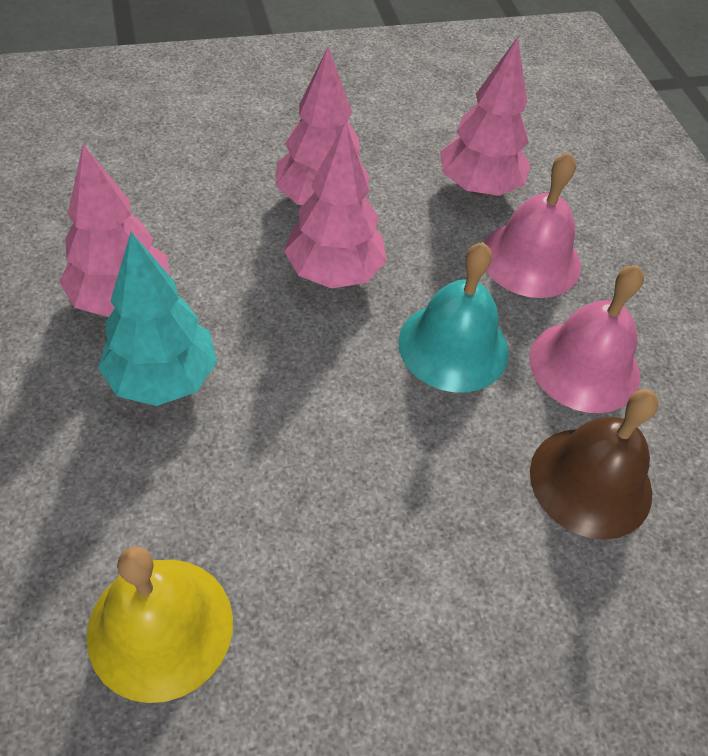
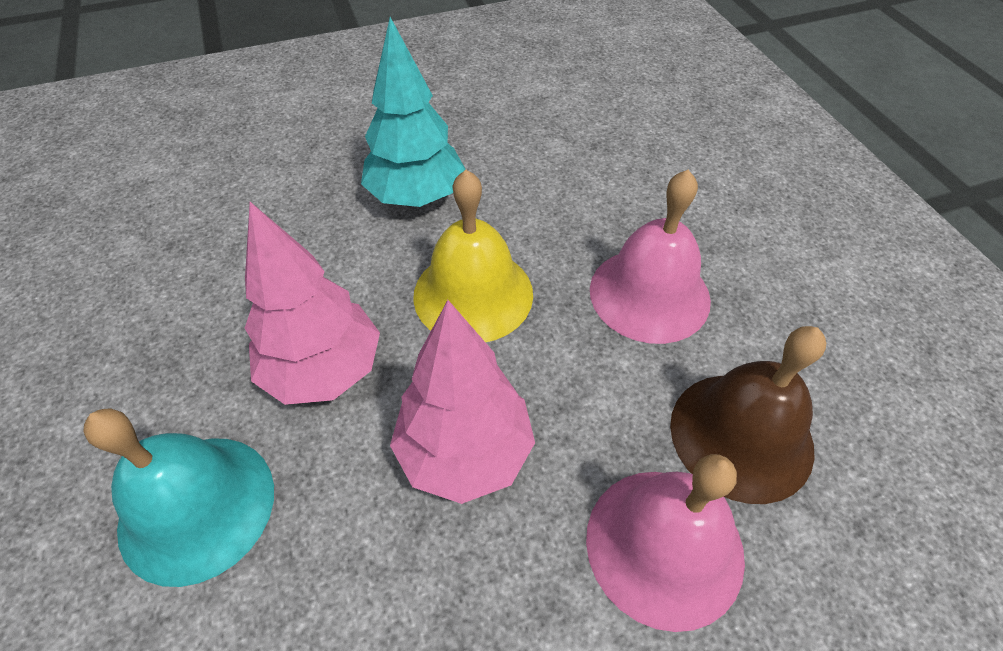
pink tree: 4 -> 2

